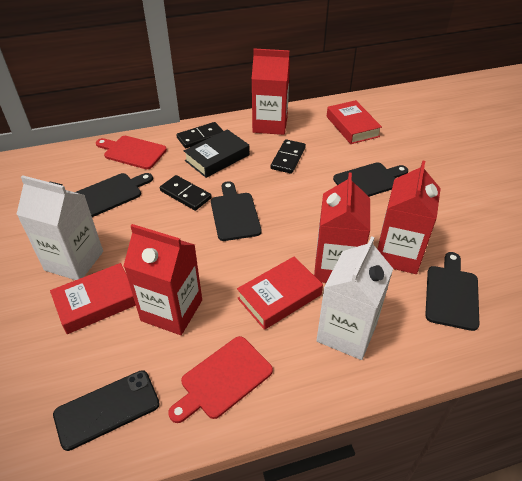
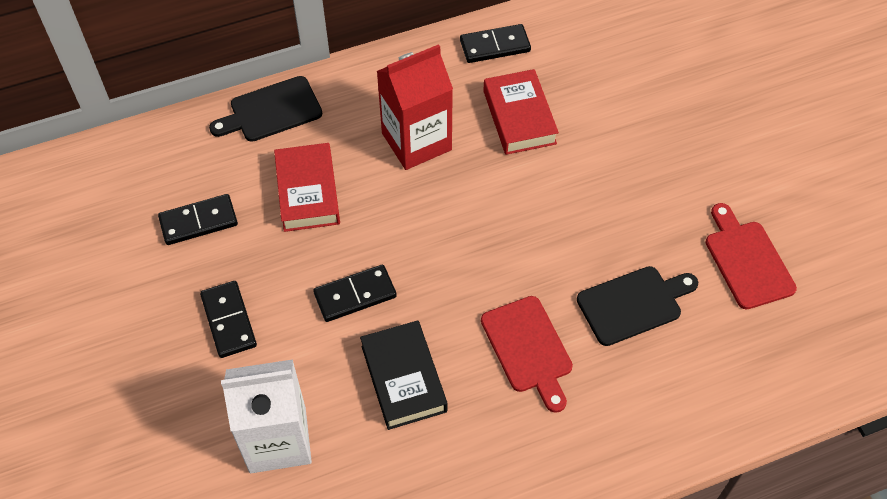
black cutting board: 4 -> 2
black domino: 3 -> 4
black phone: 1 -> 0
red book: 3 -> 2
red carton: 4 -> 1
white carton: 2 -> 1

